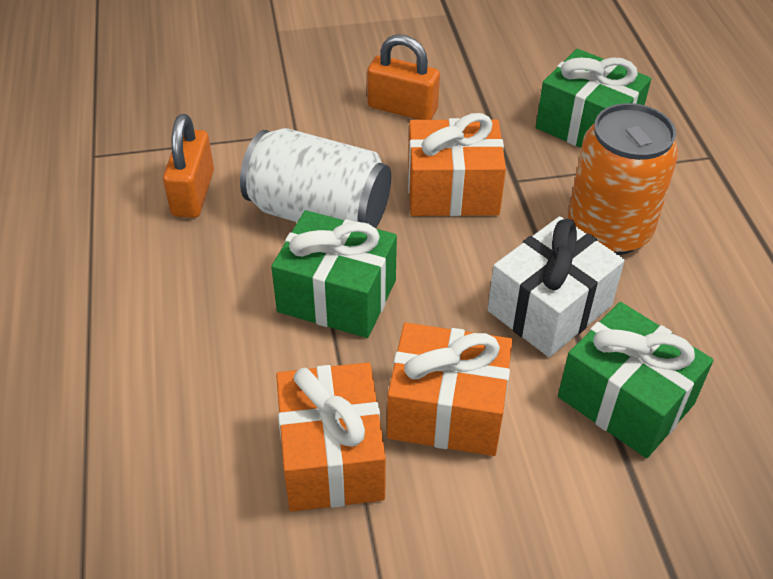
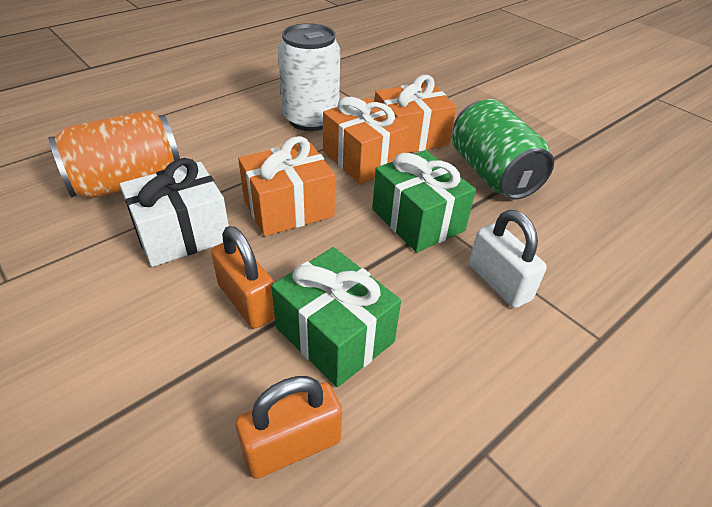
green can: 0 -> 1
green gift: 3 -> 2
white padlock: 0 -> 1

